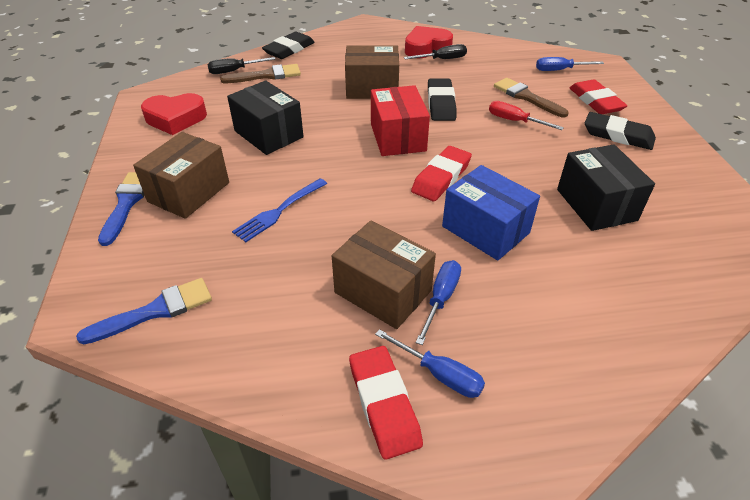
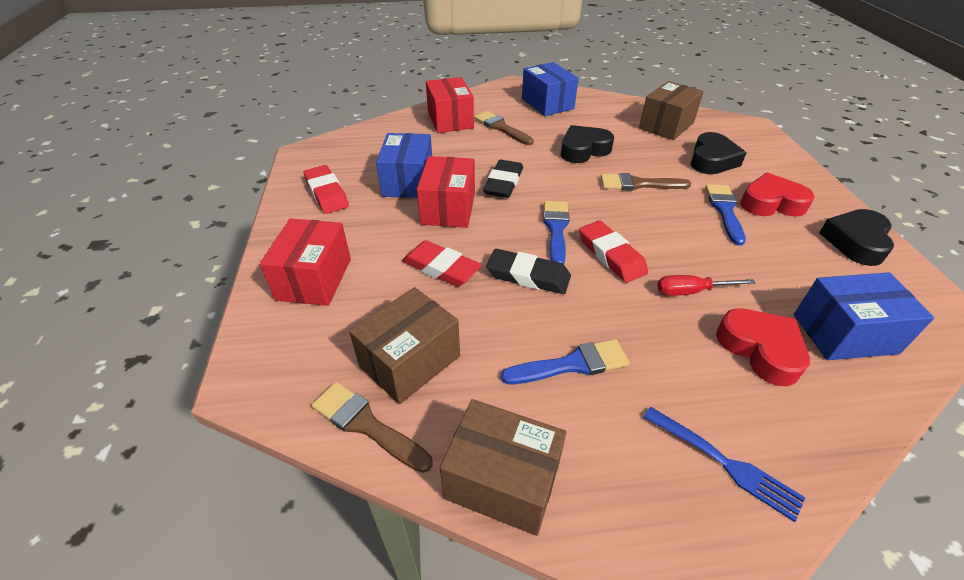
black box: 2 -> 0
black eraser: 3 -> 2
black heart: 0 -> 3
black screwdriver: 2 -> 0
blue box: 1 -> 3
blue brush: 2 -> 3
blue screwdriver: 3 -> 0
brown brush: 2 -> 3
red box: 1 -> 3

